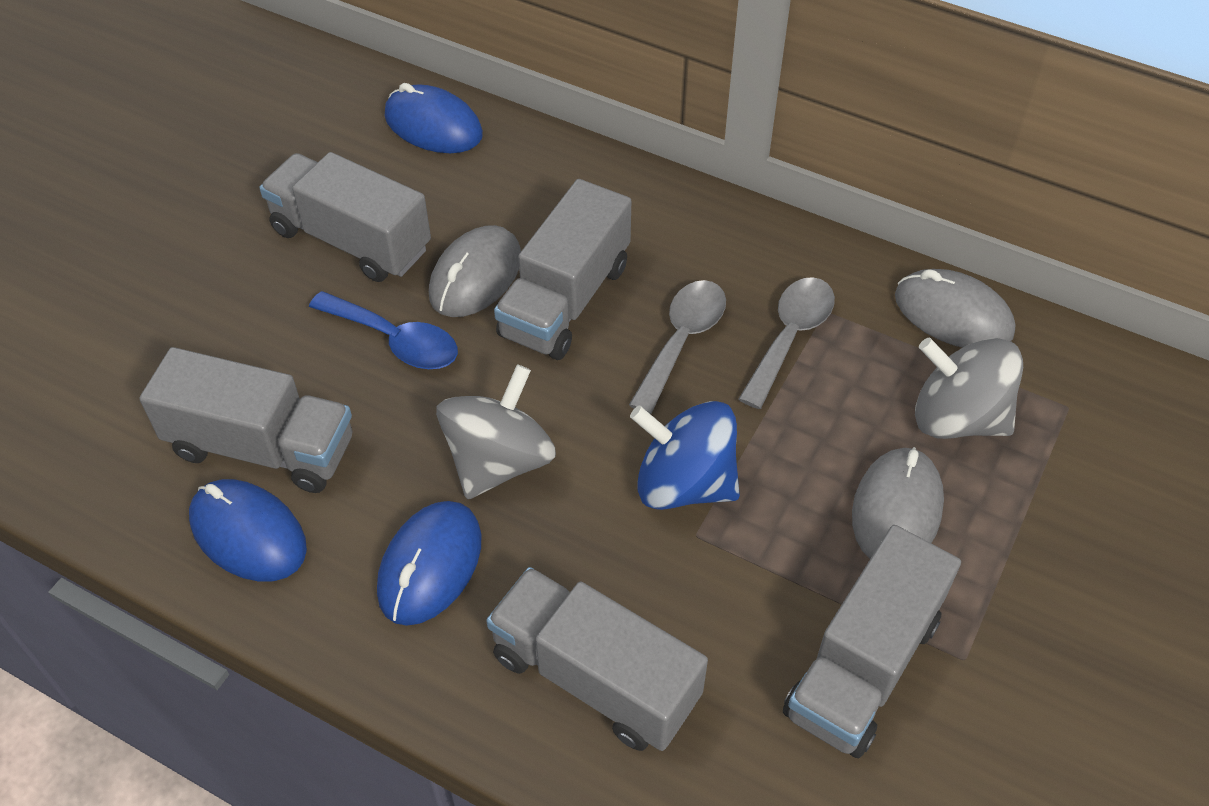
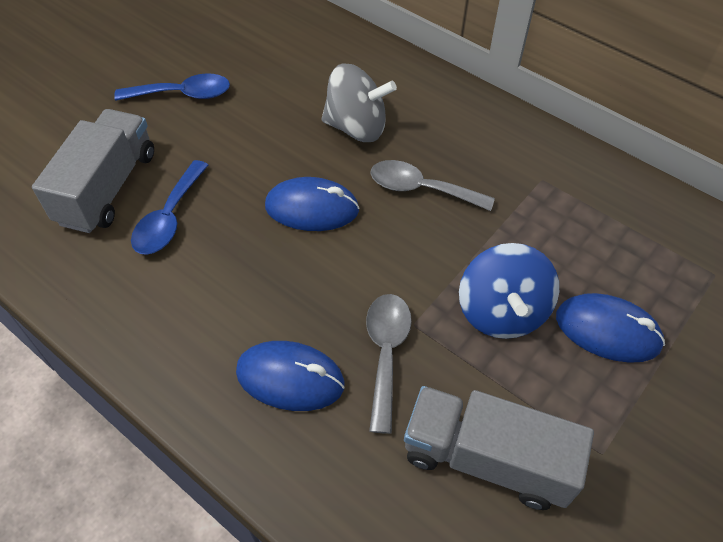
blue spoon: 1 -> 2
grey mouse: 3 -> 0
grey spinning top: 2 -> 1
grey truck: 5 -> 2

